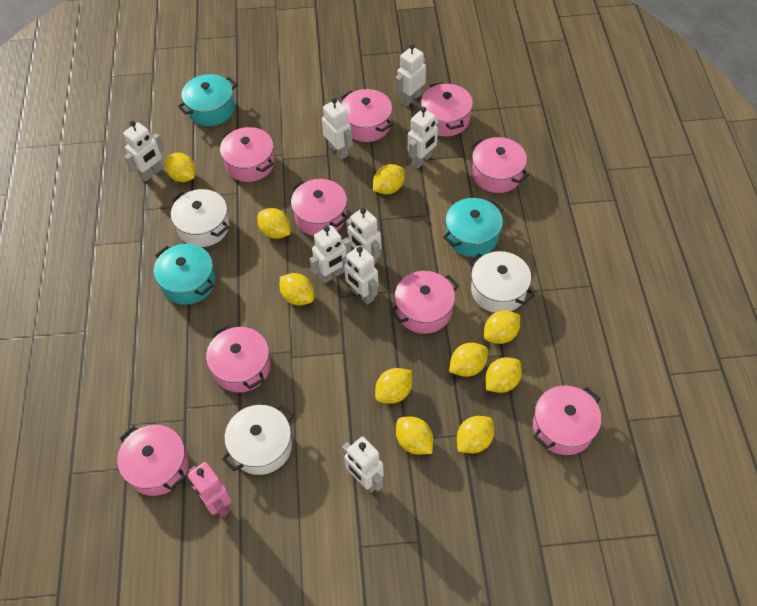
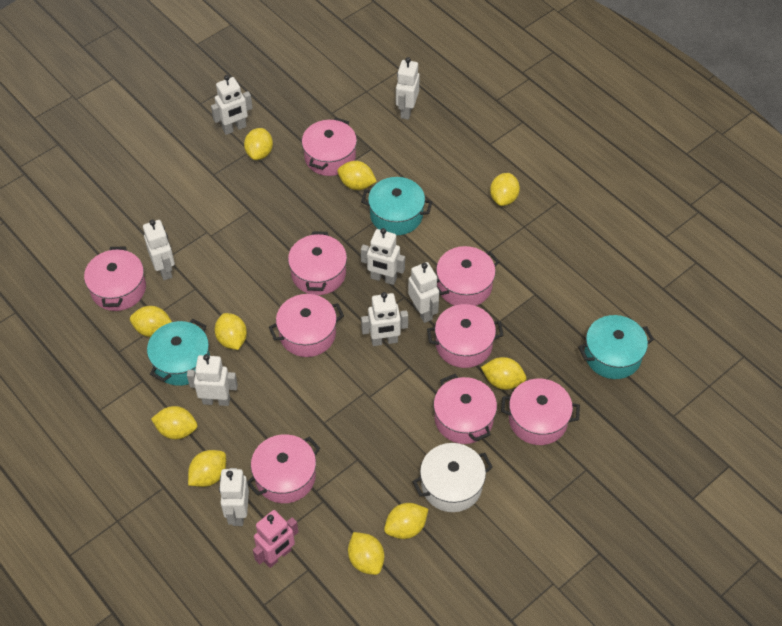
white pot: 3 -> 1

